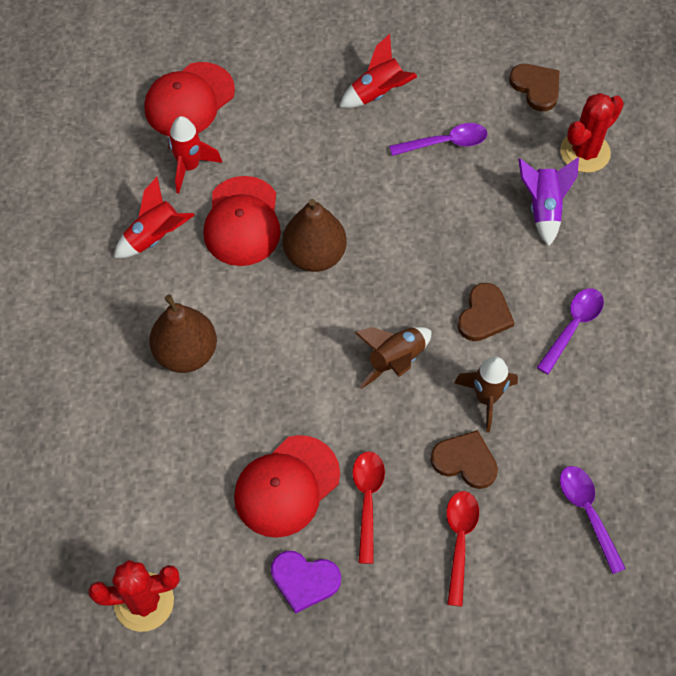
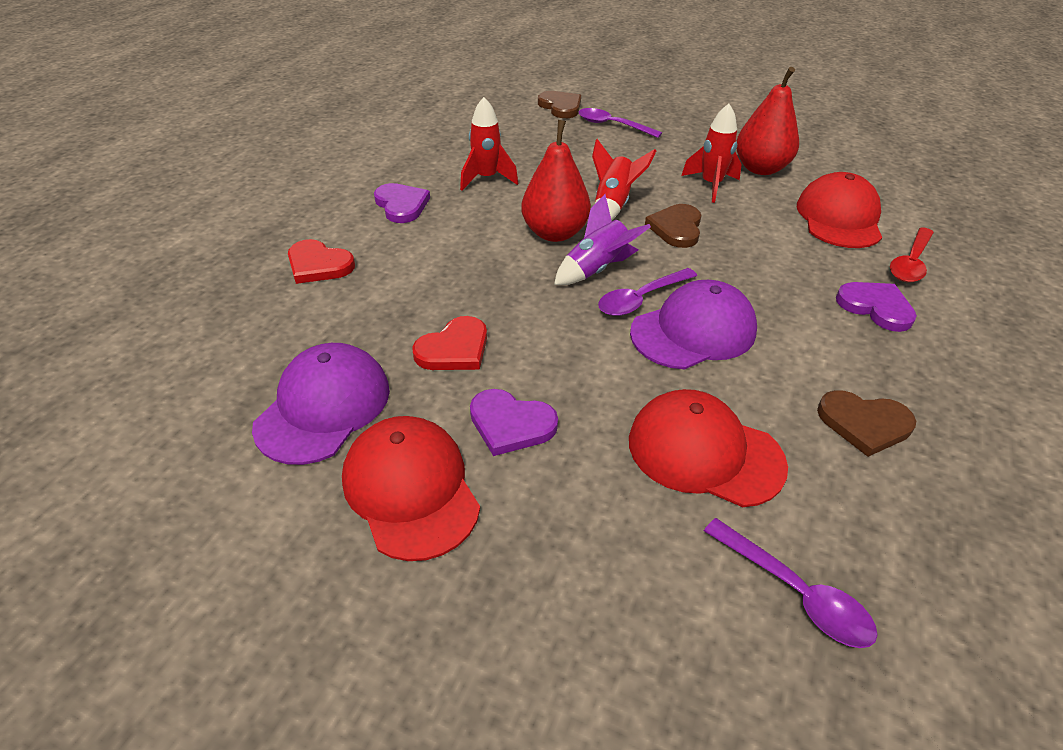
brown pear: 2 -> 0
brown rocket: 2 -> 0
purple cap: 0 -> 2
purple heart: 1 -> 3
red cactus: 2 -> 0
red heart: 0 -> 2
red pear: 0 -> 2
red spoon: 2 -> 1

